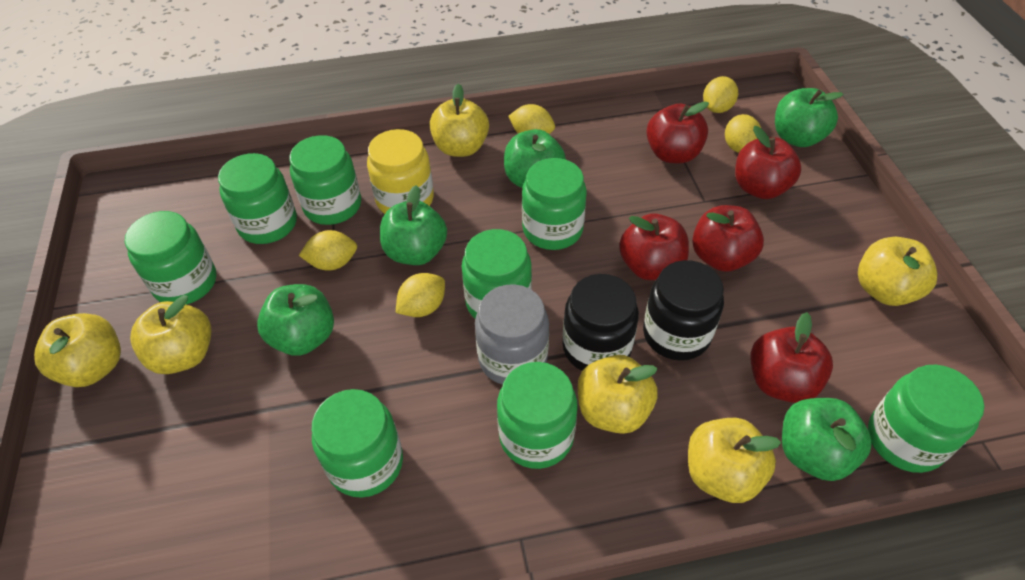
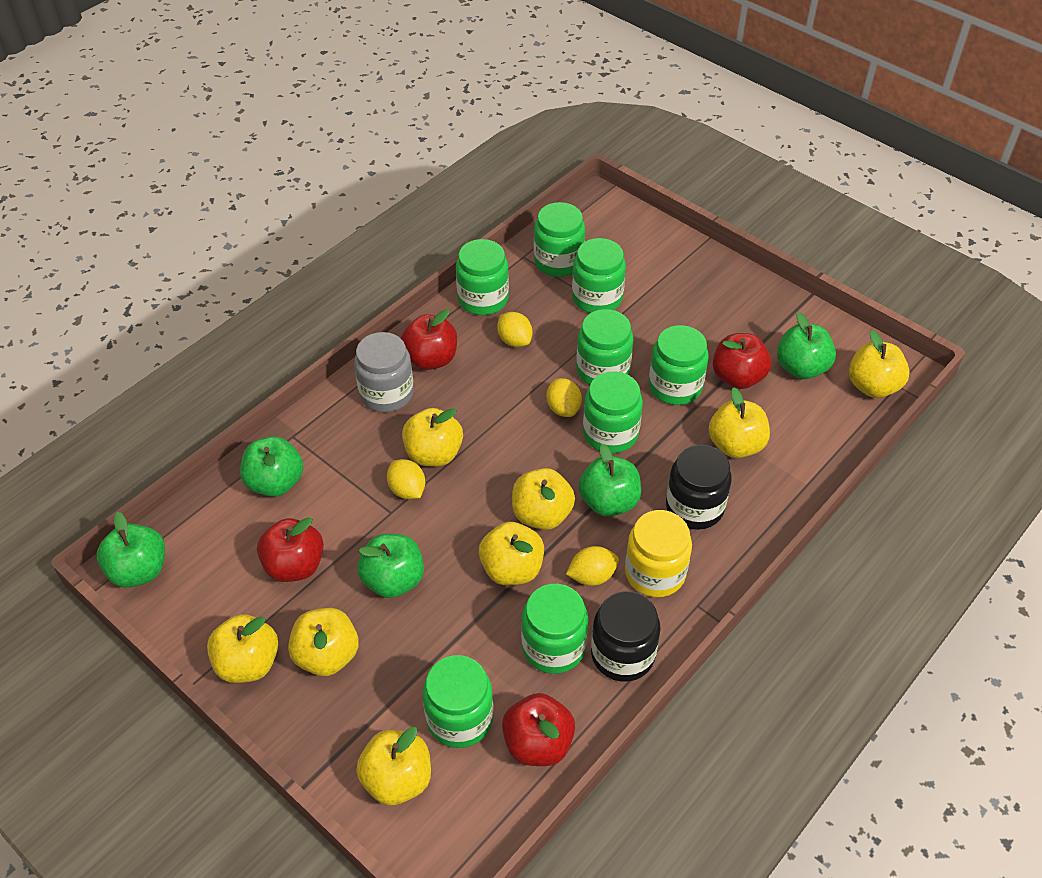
red apple: 5 -> 4
yellow apple: 6 -> 8
yellow lemon: 5 -> 4

